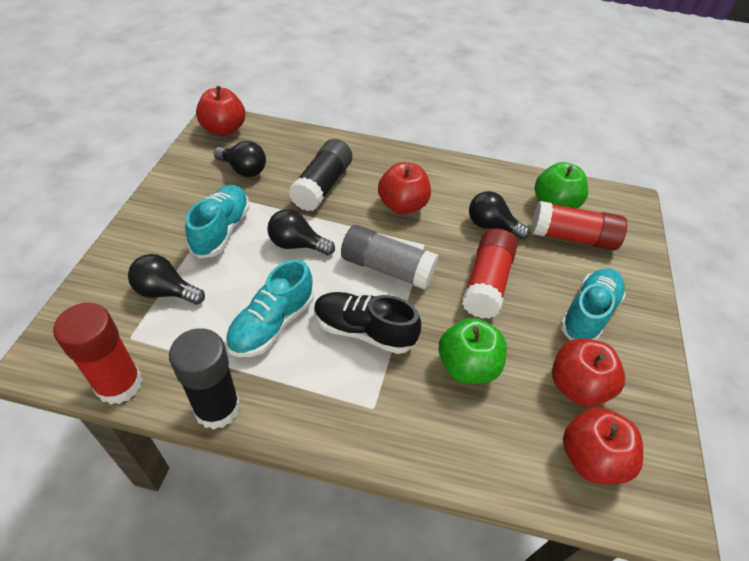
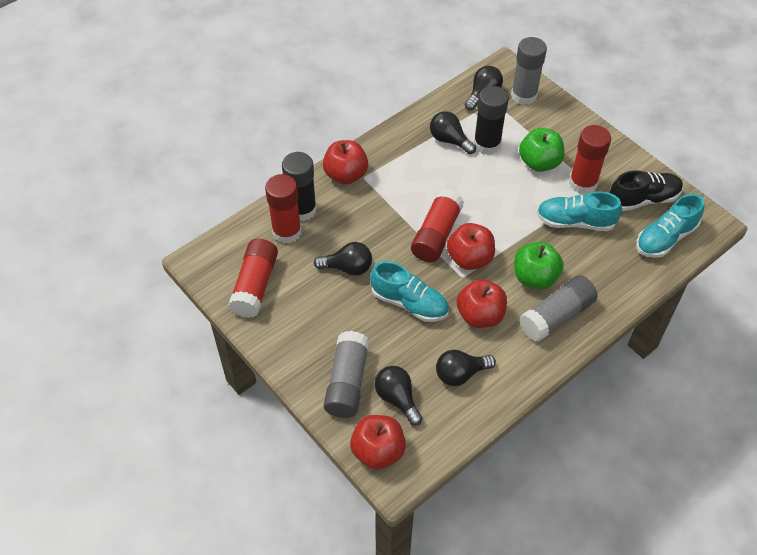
black light bulb: 4 -> 5
grey glue stick: 1 -> 3
red glue stick: 3 -> 4

